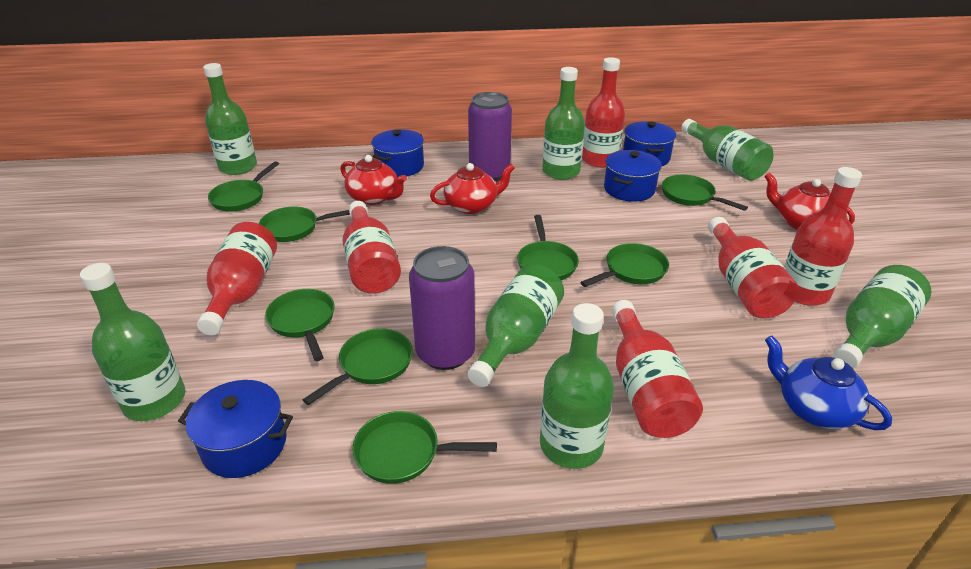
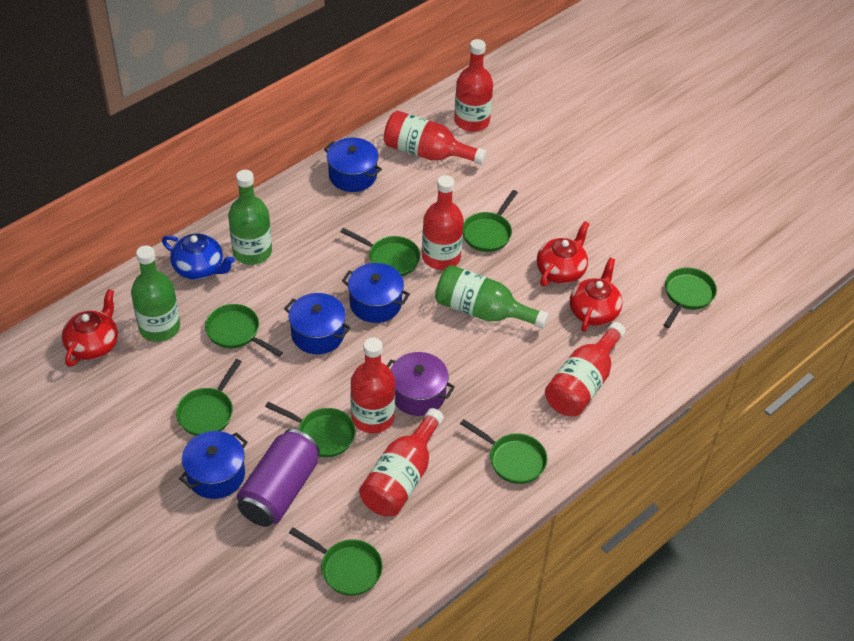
green bottle: 7 -> 3
purple can: 2 -> 1
purple pot: 0 -> 1

